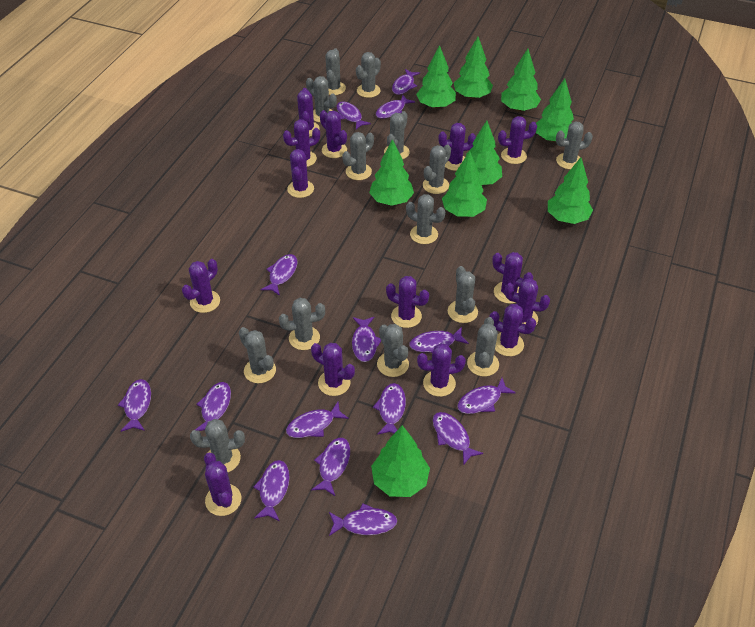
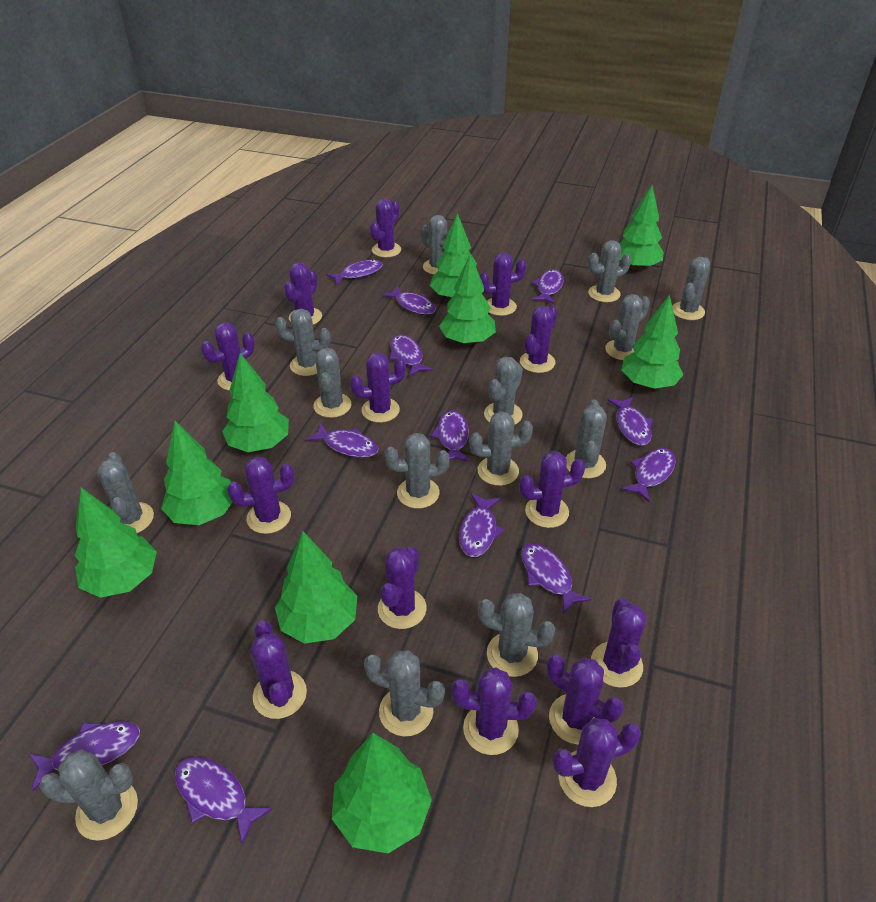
purple fish: 15 -> 12

